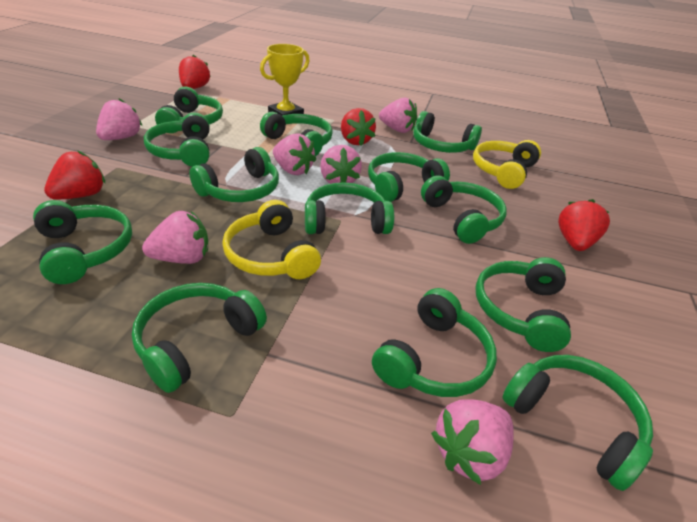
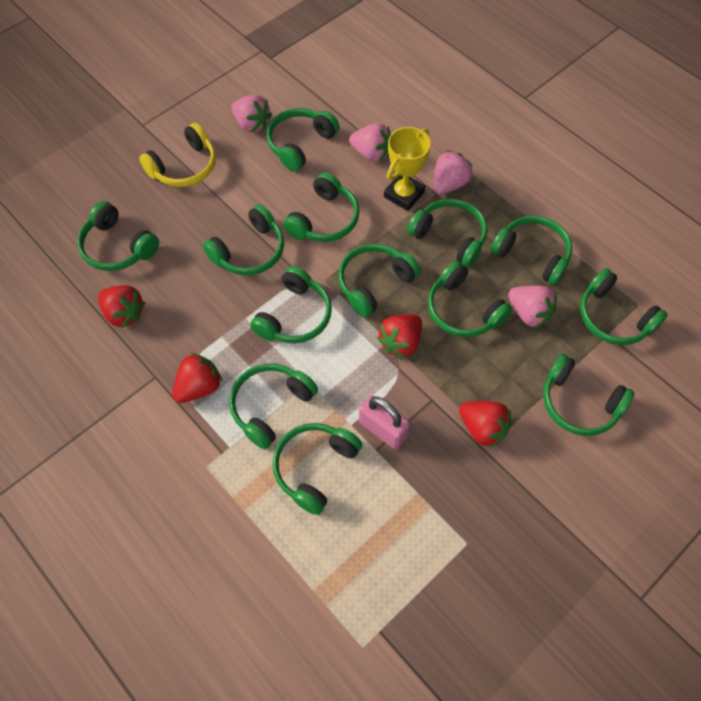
pink padlock: 0 -> 1
pink strawberry: 6 -> 4
yellow headphones: 2 -> 1

